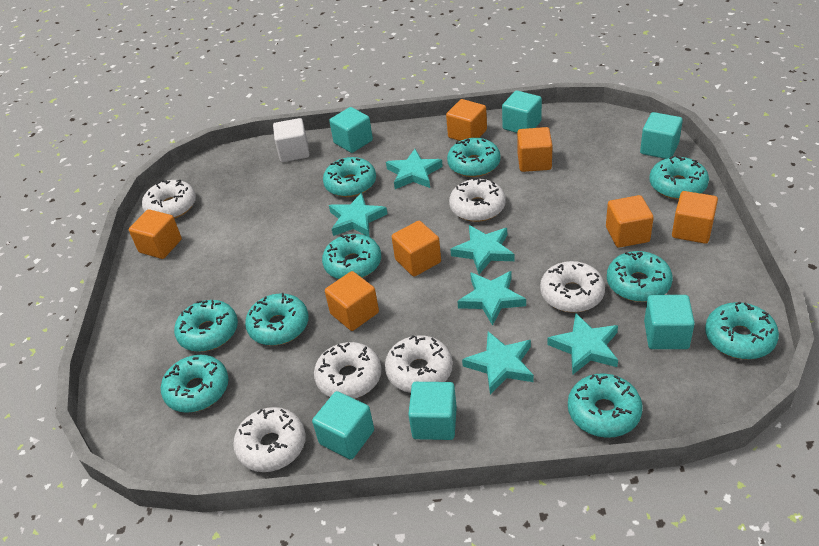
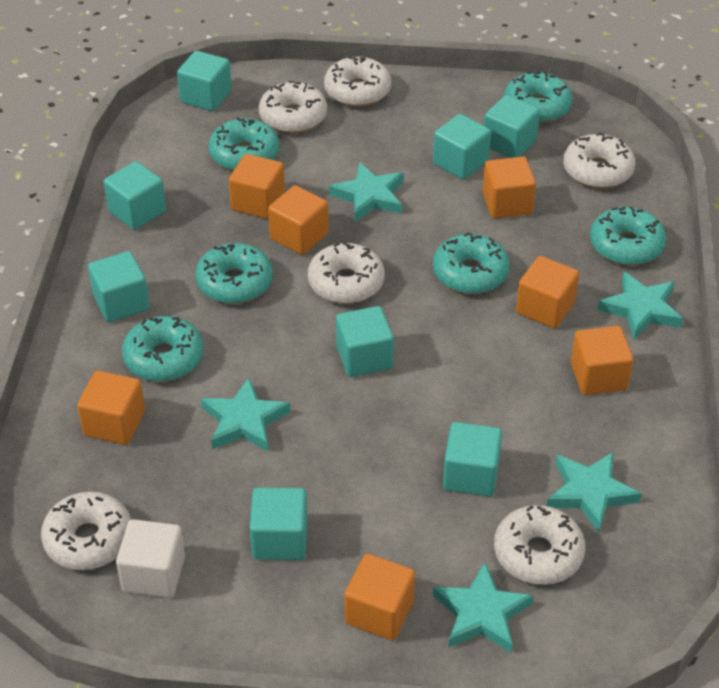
turquoise cube: 6 -> 8
turquoise donut: 10 -> 6
turquoise star: 6 -> 5

